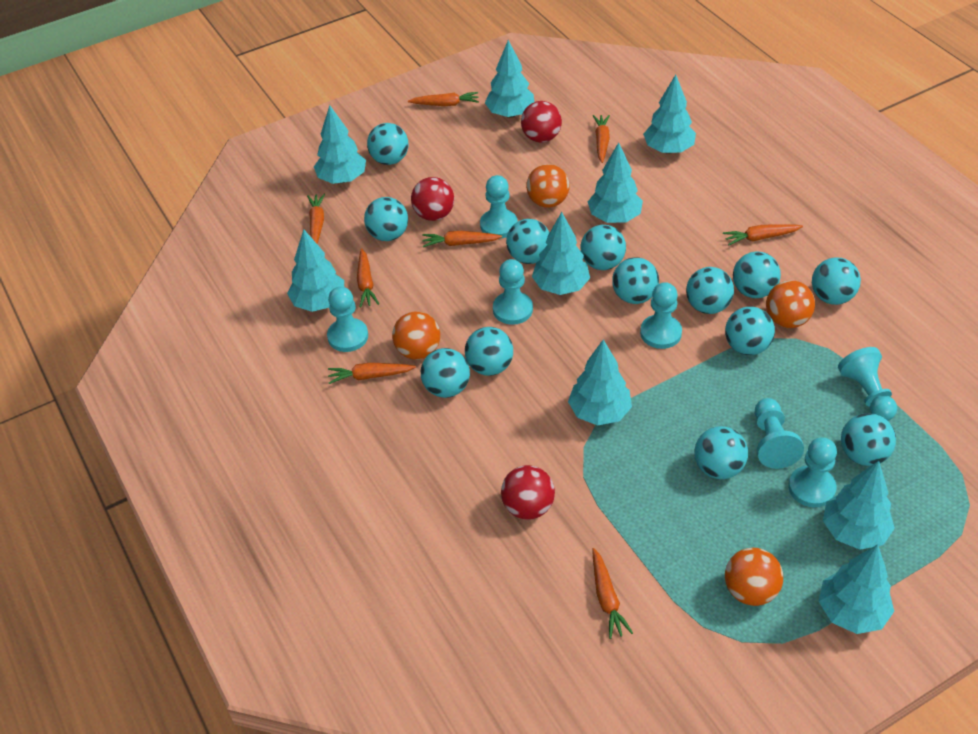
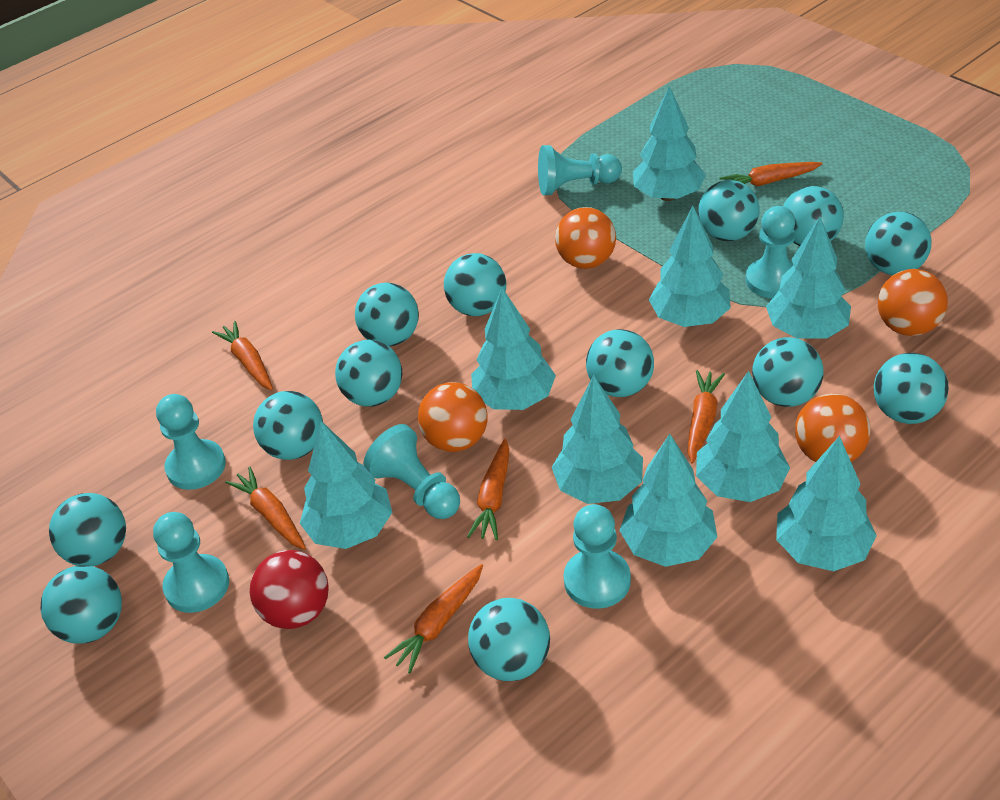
orange carrot: 8 -> 6
red ball: 3 -> 1
turquoise pawn: 7 -> 6

